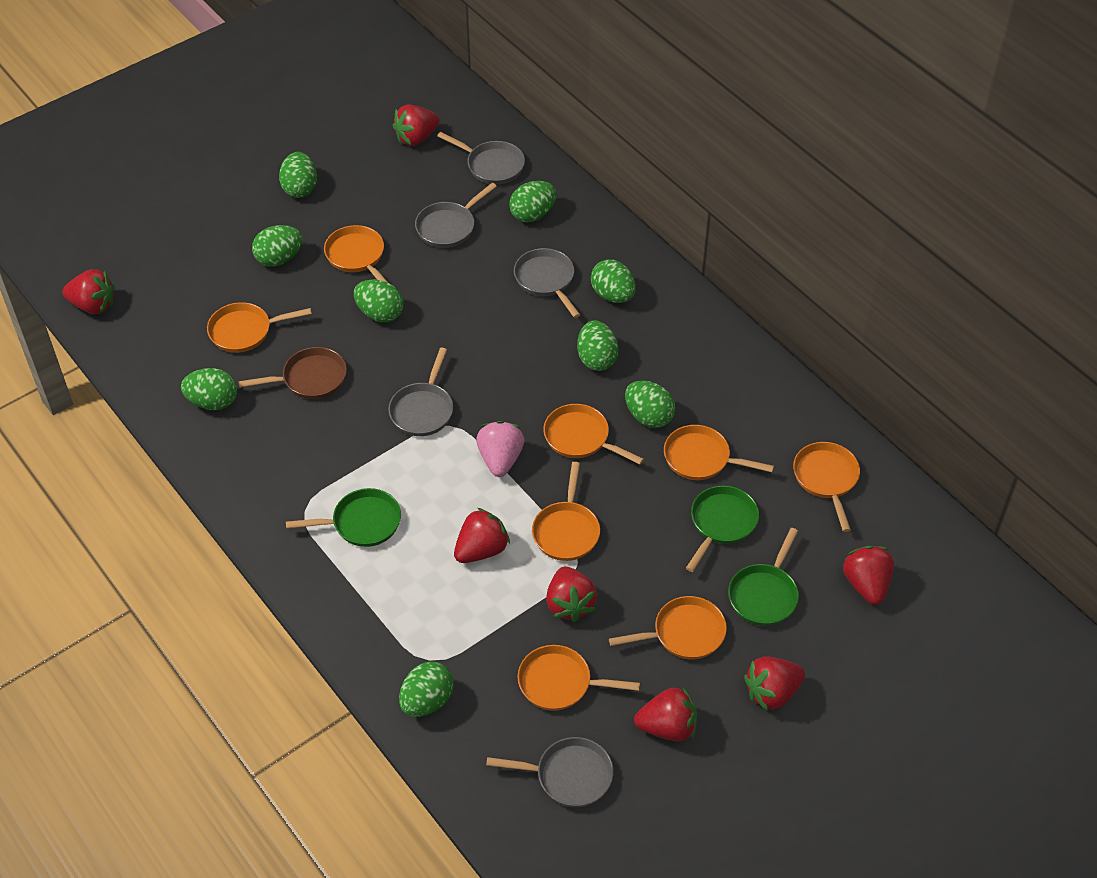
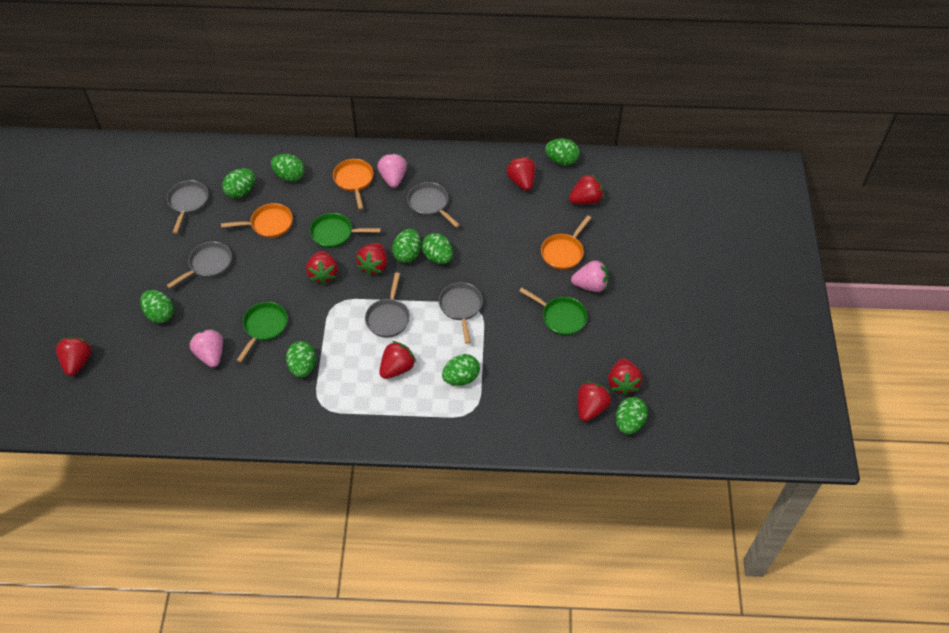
brown pan: 1 -> 0
orange pan: 8 -> 3
pink strawberry: 1 -> 3
red strawberry: 7 -> 8

